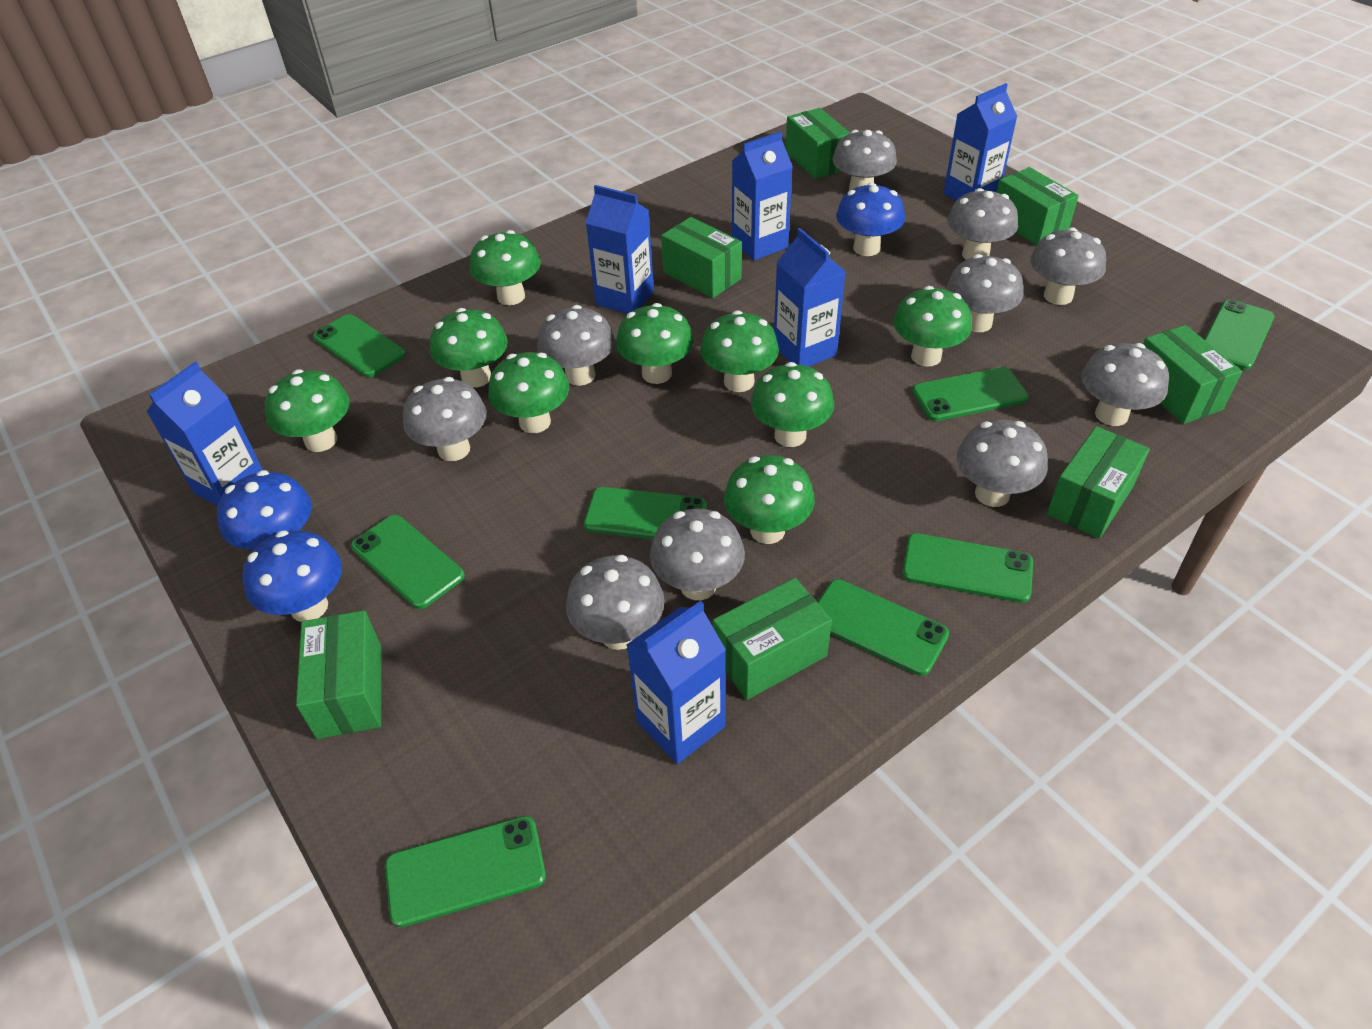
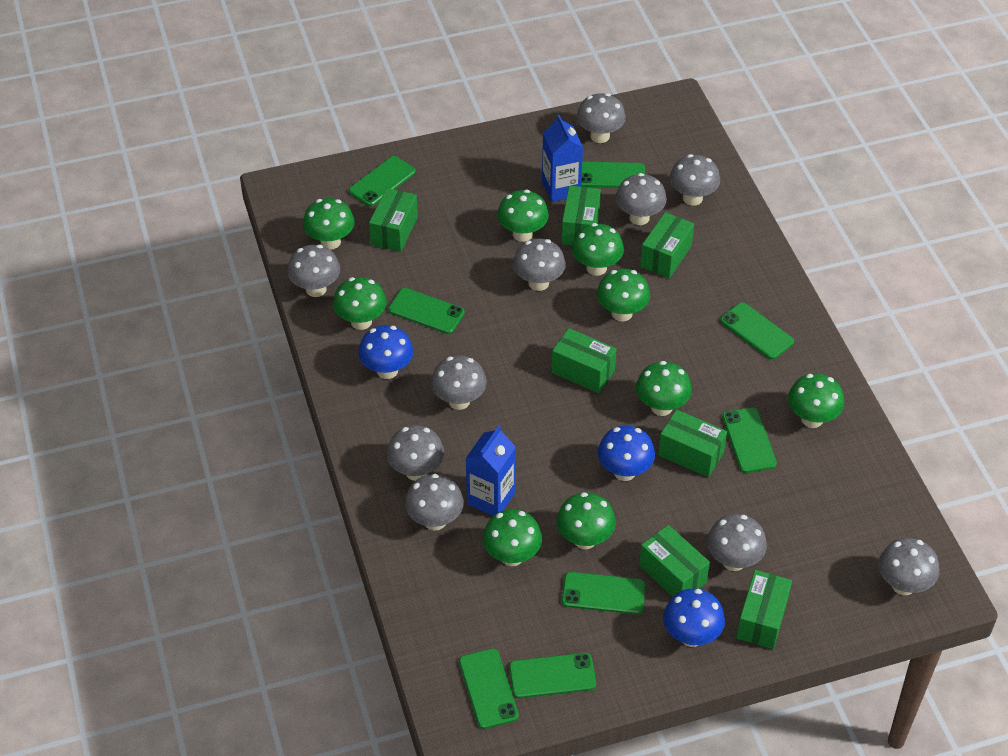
blue carton: 6 -> 2

